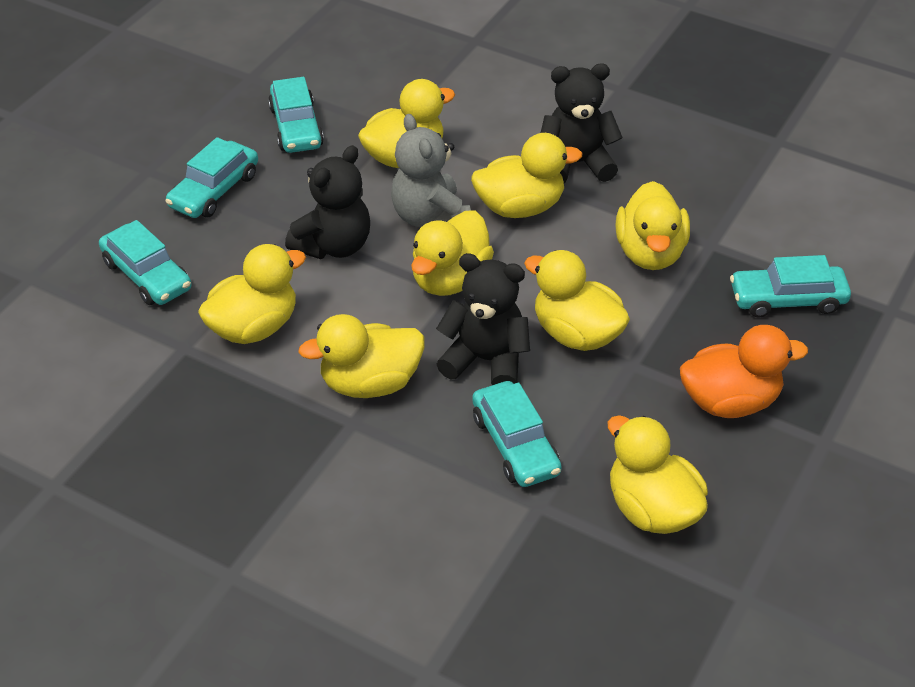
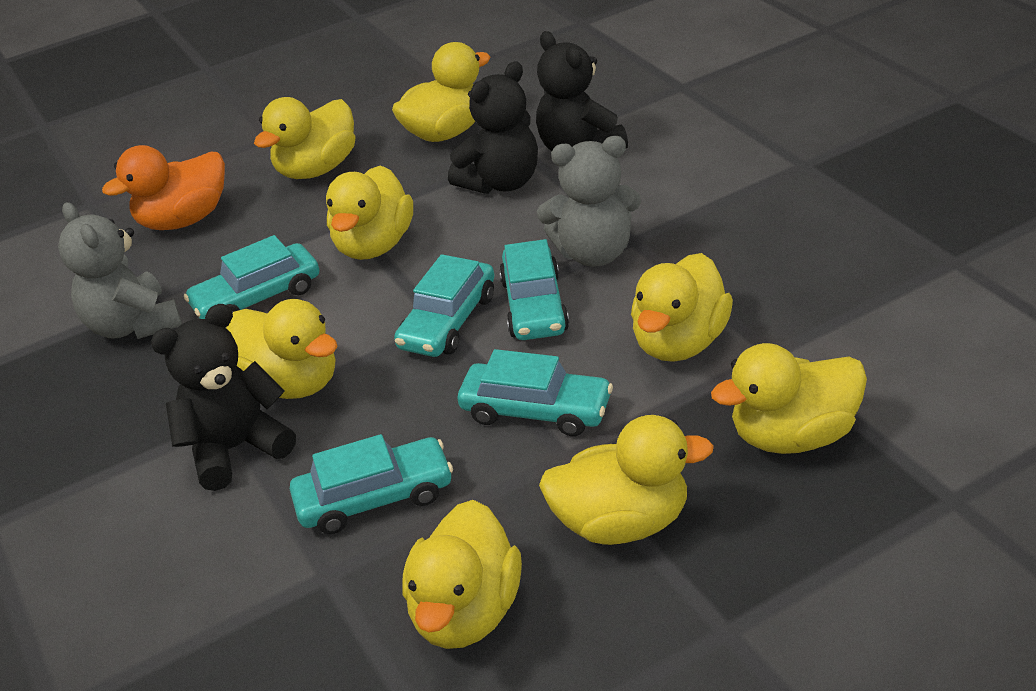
grey teddy bear: 1 -> 2

